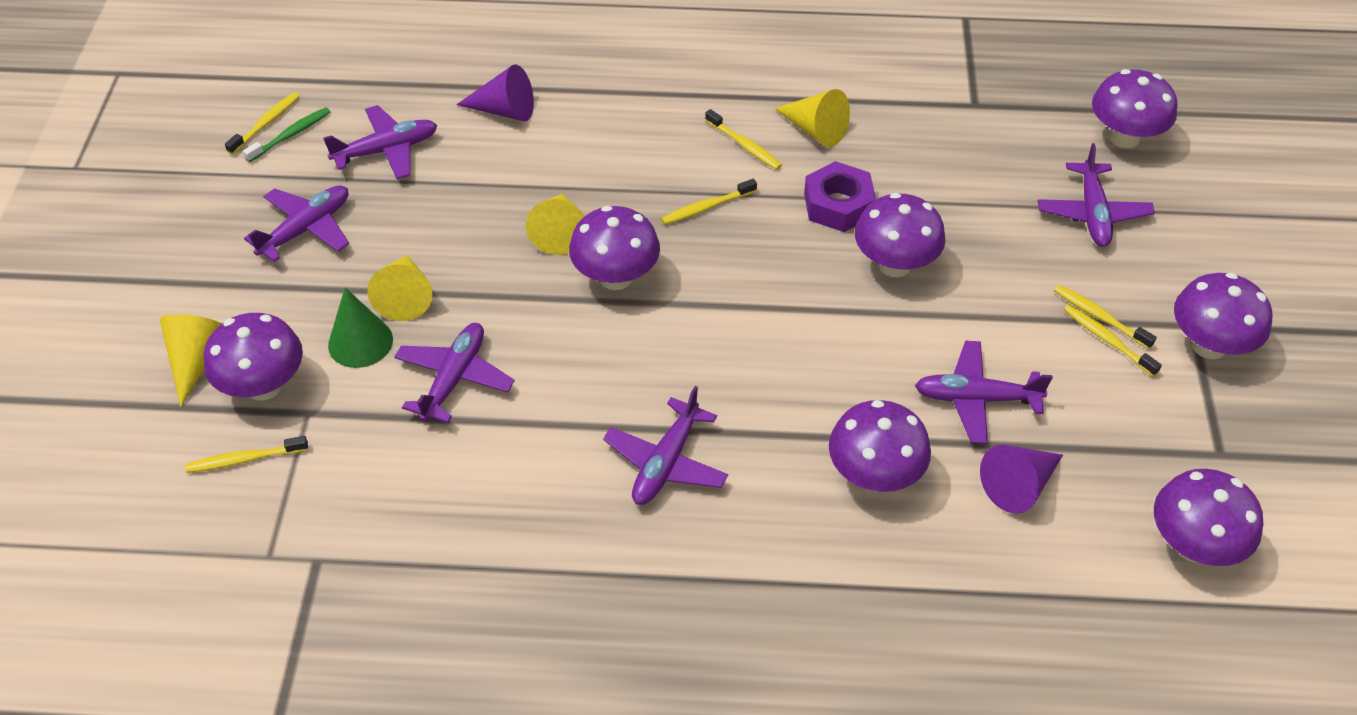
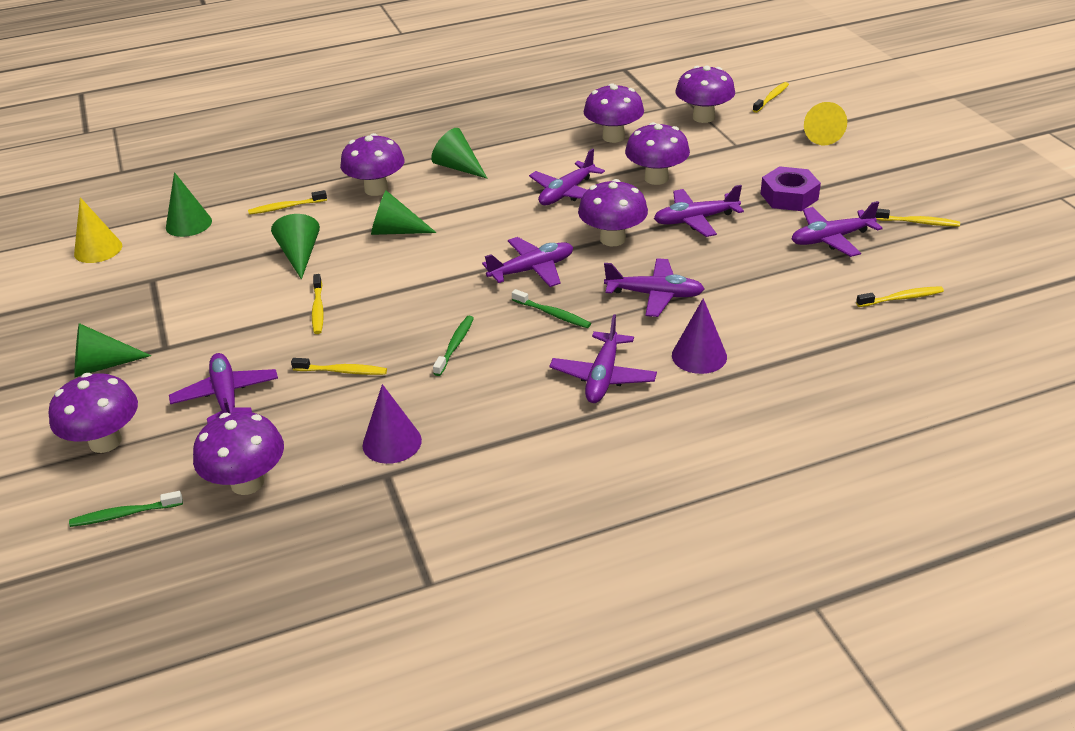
green cone: 1 -> 5
green toothbrush: 1 -> 3
purple plane: 6 -> 7
yellow cone: 4 -> 2

